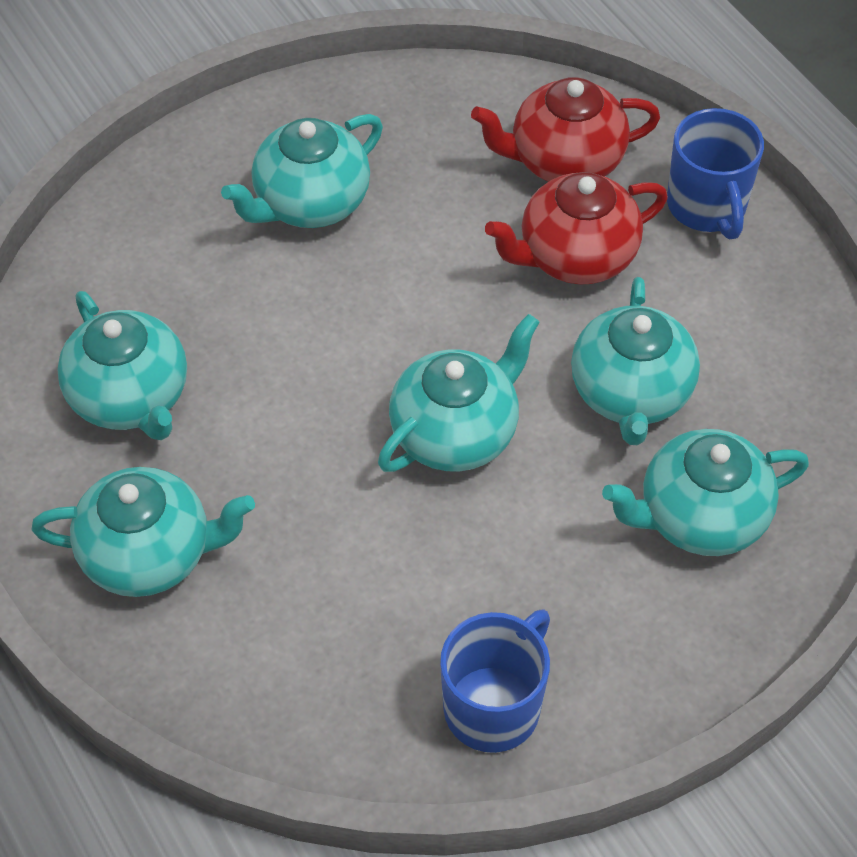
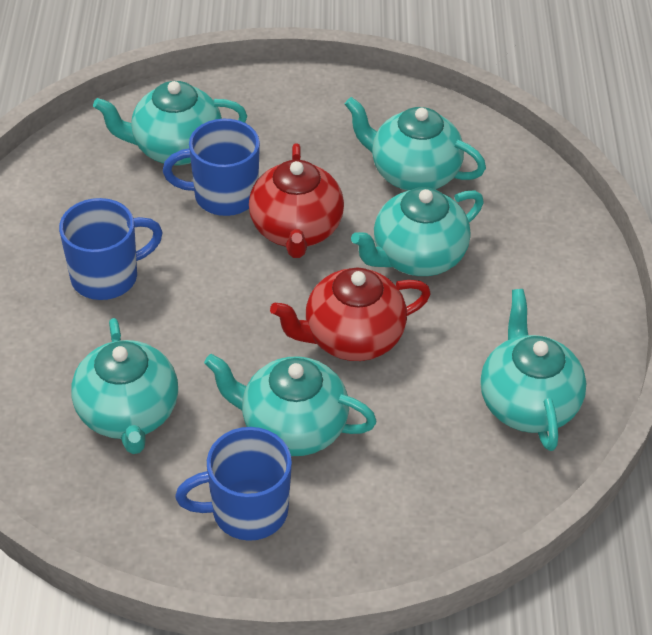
blue mug: 2 -> 3

